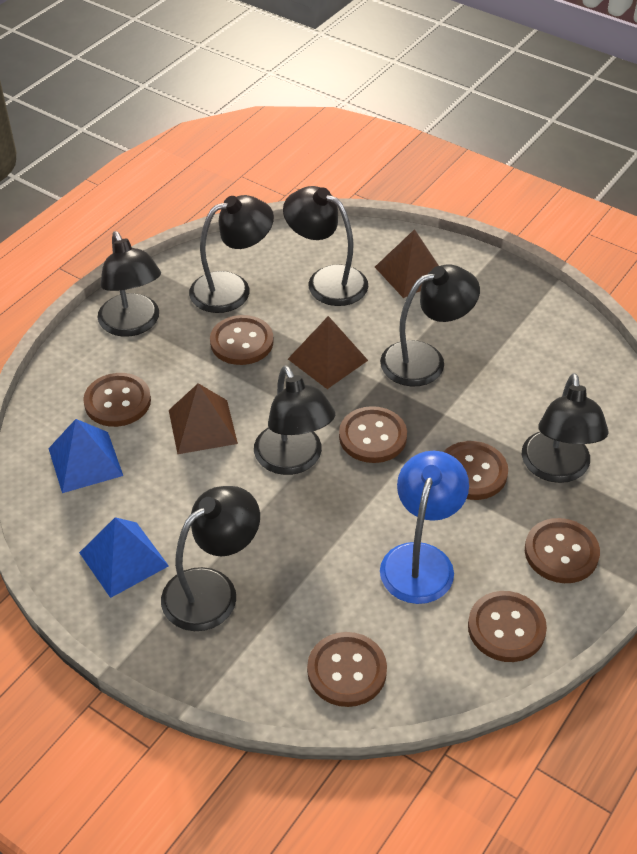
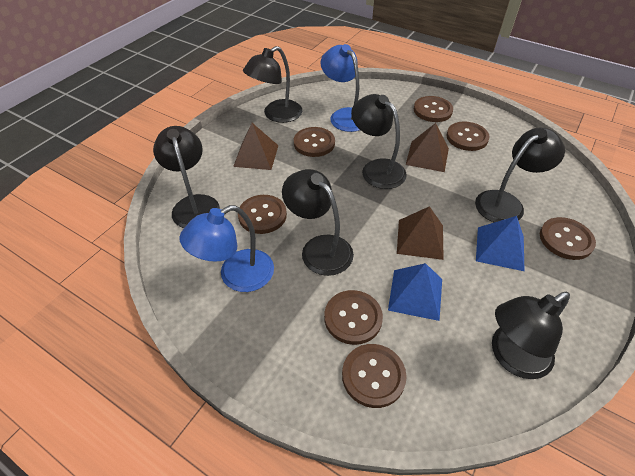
black lamp: 7 -> 6
blue lamp: 1 -> 2

